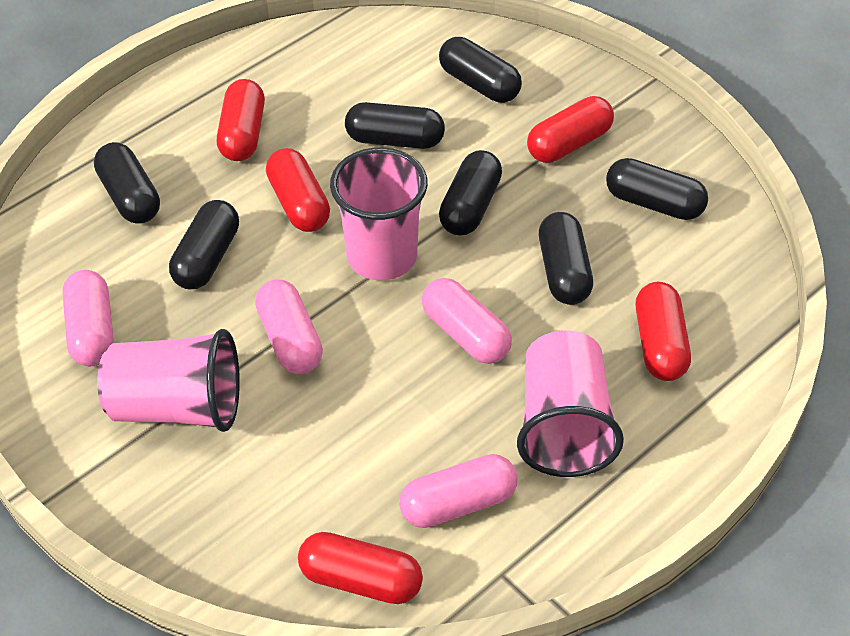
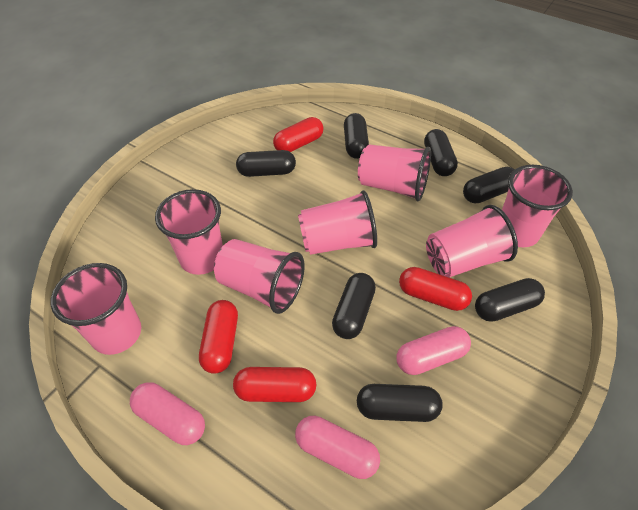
pink capsule: 4 -> 3
pink cup: 3 -> 7
red capsule: 5 -> 4

